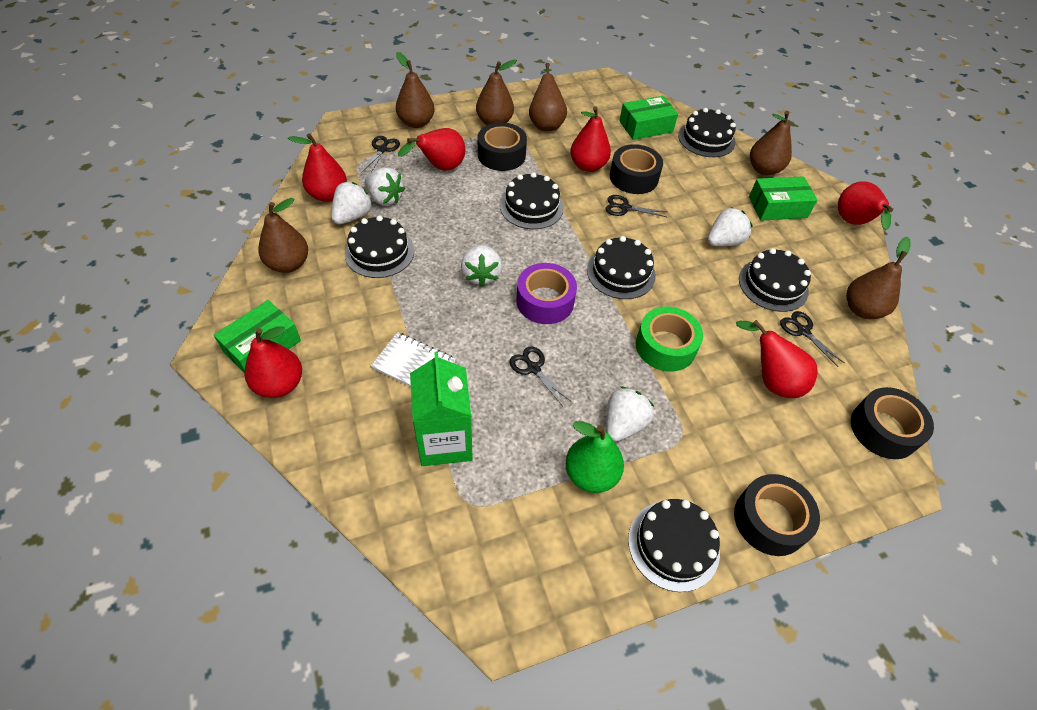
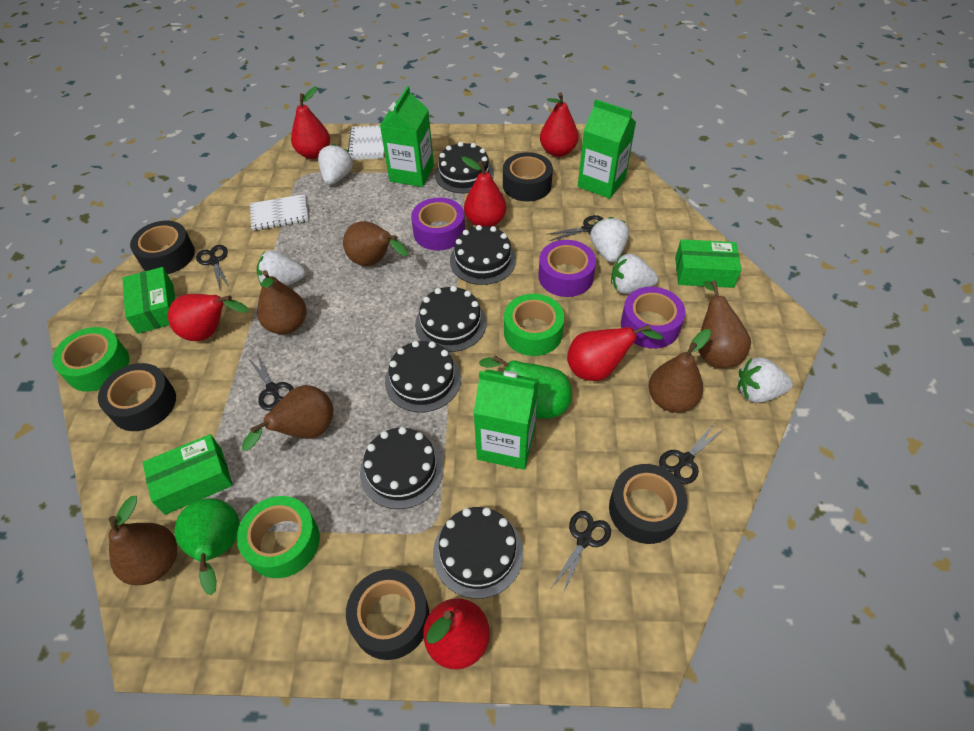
black scissors: 4 -> 5
black tape: 4 -> 5
green carton: 1 -> 3
green pear: 1 -> 2
green tape: 1 -> 3
purple tape: 1 -> 3
white notebook: 1 -> 2

